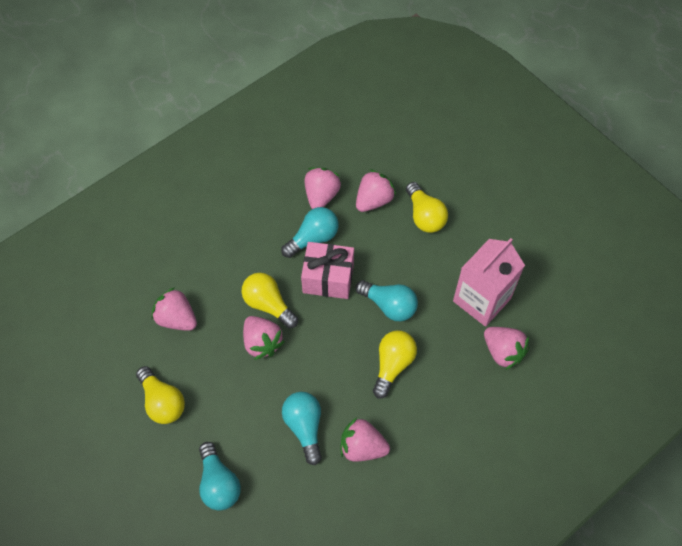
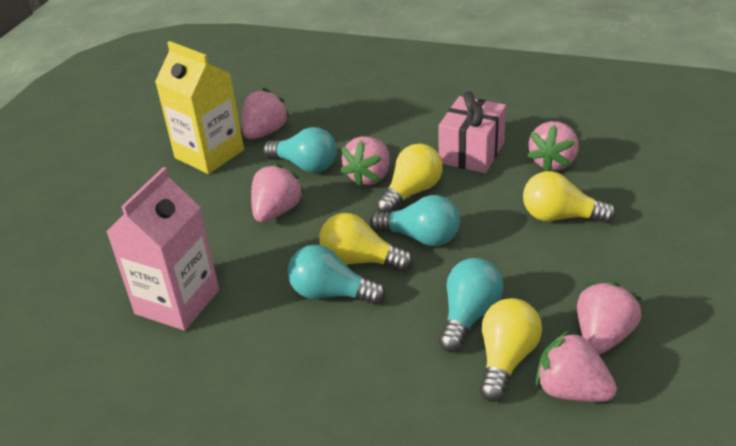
yellow carton: 0 -> 1

